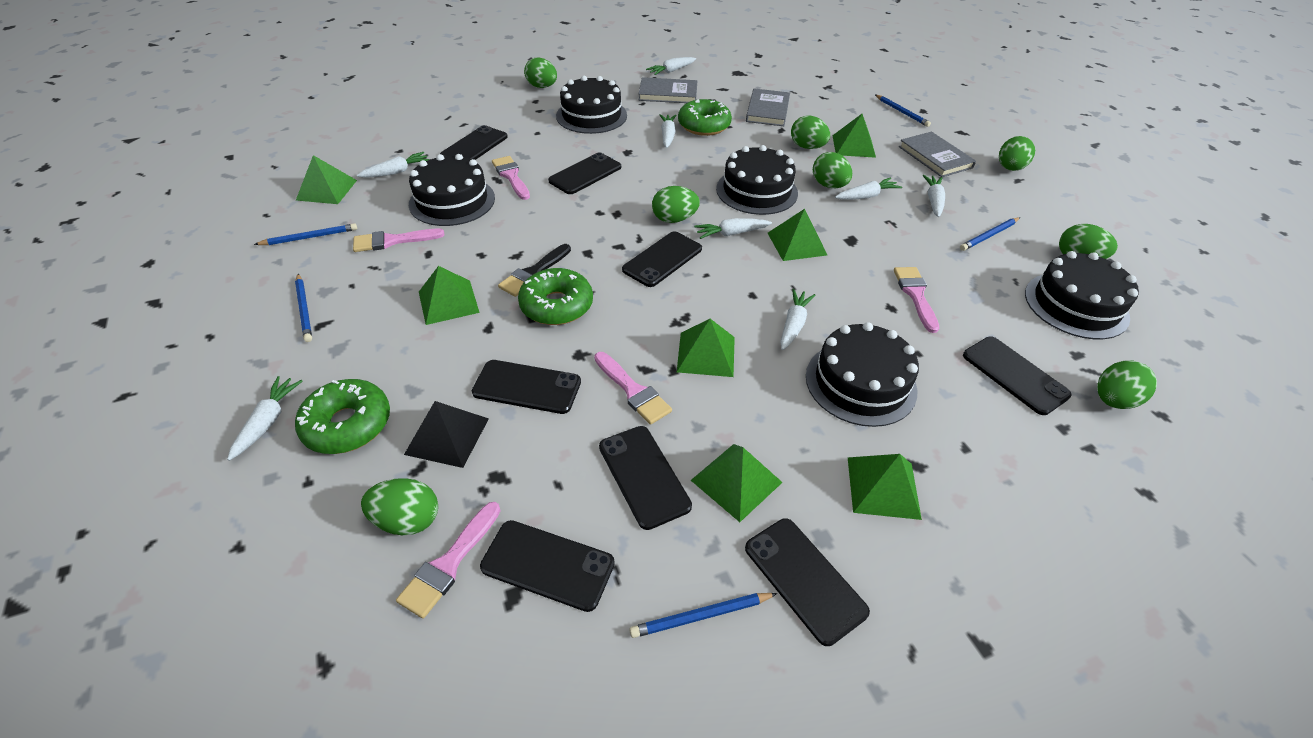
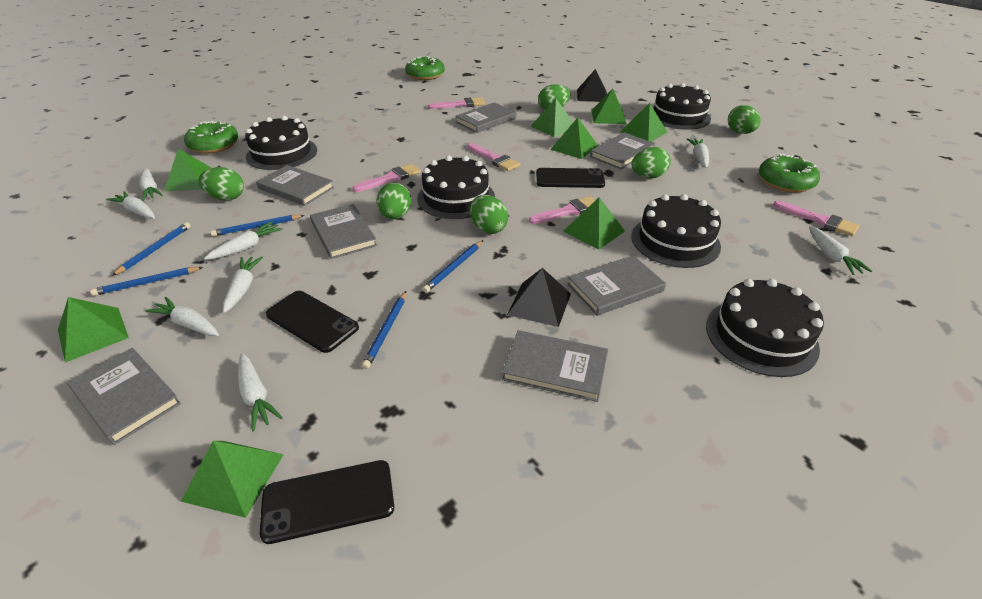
black brush: 1 -> 0
black phone: 8 -> 3
black pyramid: 1 -> 2
green egg: 8 -> 6
green pyramid: 7 -> 8
grey book: 3 -> 7

